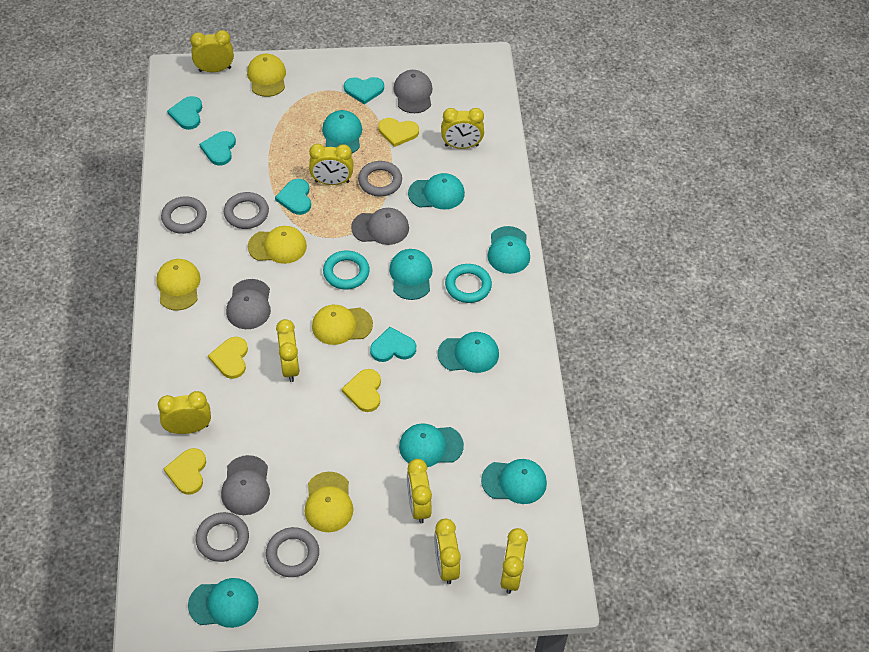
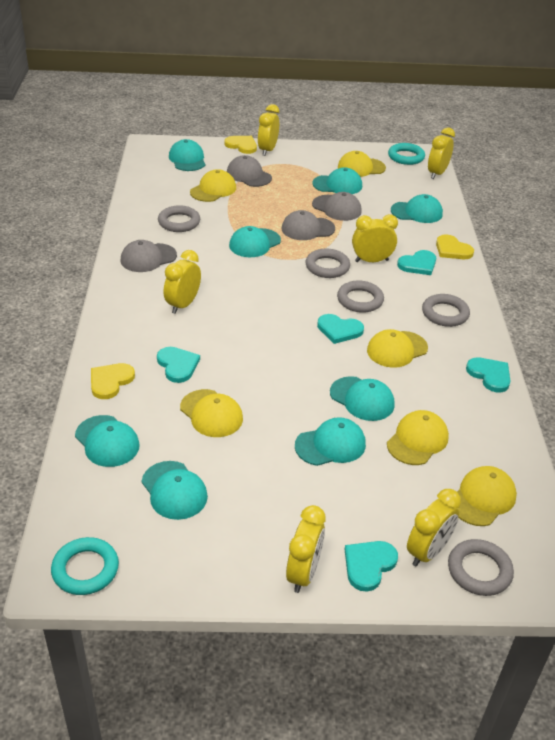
yellow cap: 5 -> 6
yellow clock: 8 -> 6
yellow heart: 4 -> 3

